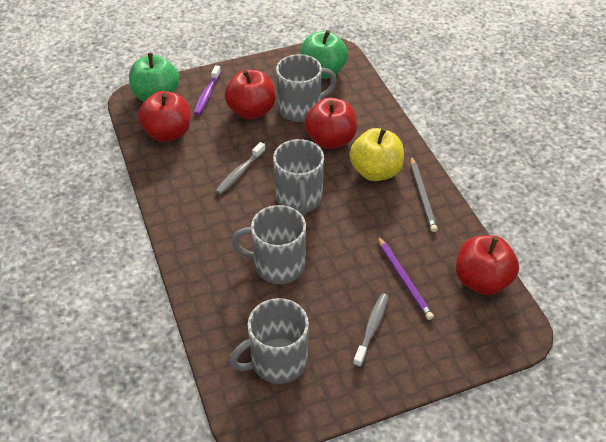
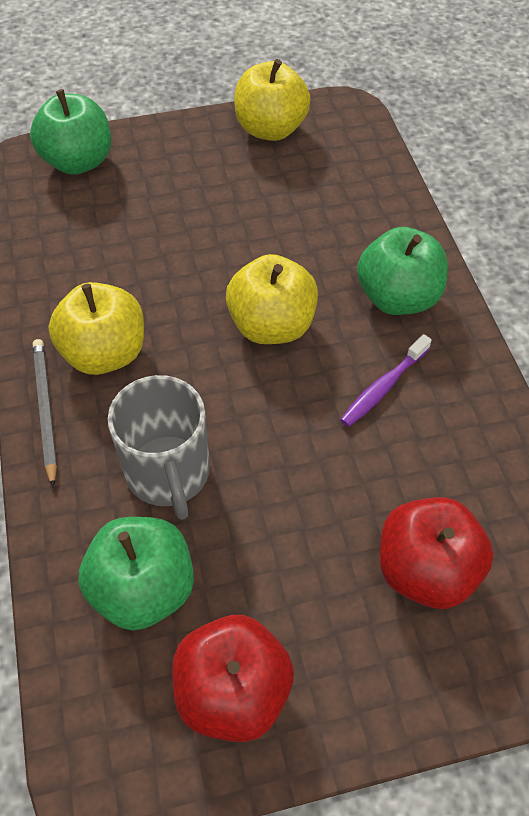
green apple: 2 -> 3
grey mug: 4 -> 1
grey toothbrush: 2 -> 0
purple pencil: 1 -> 0
red apple: 4 -> 2
yellow apple: 1 -> 3

